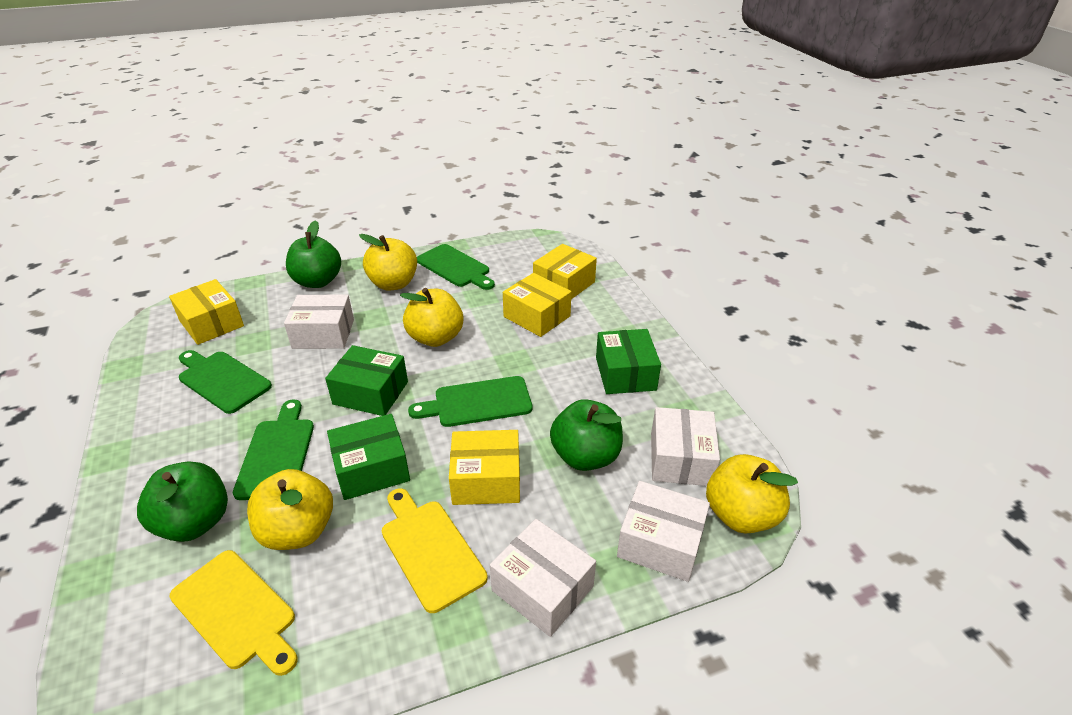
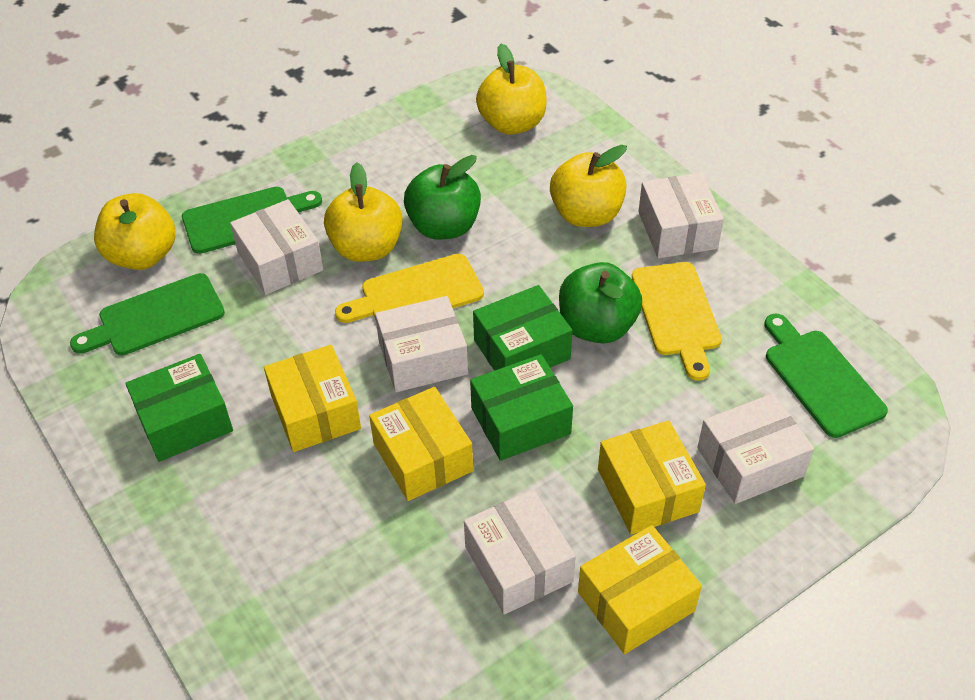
green apple: 3 -> 2
green cutting board: 4 -> 3
white box: 4 -> 5

